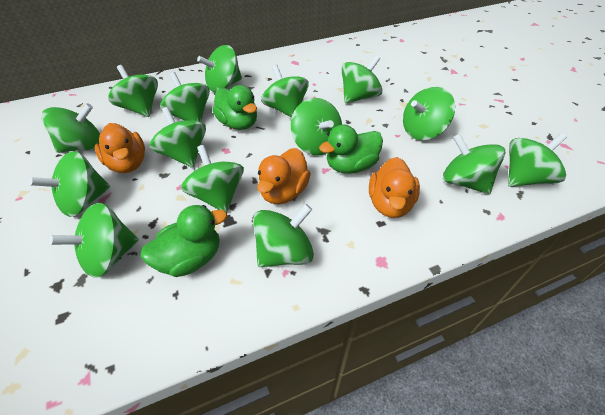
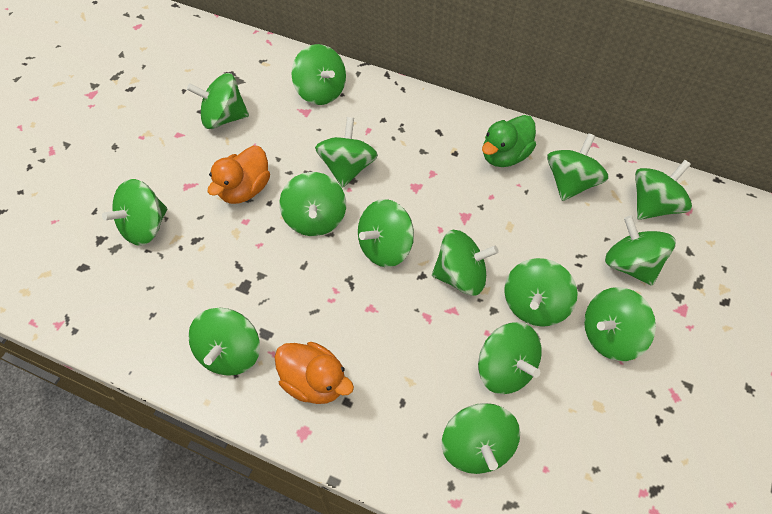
green duck: 3 -> 1
orange duck: 3 -> 2

